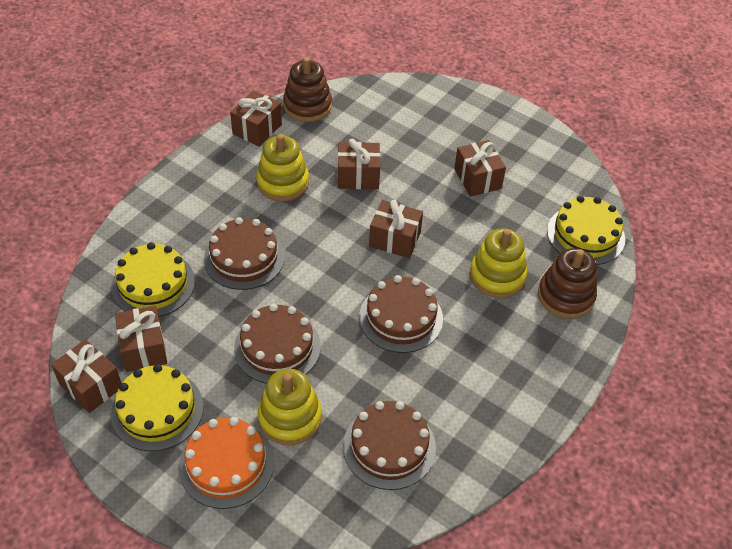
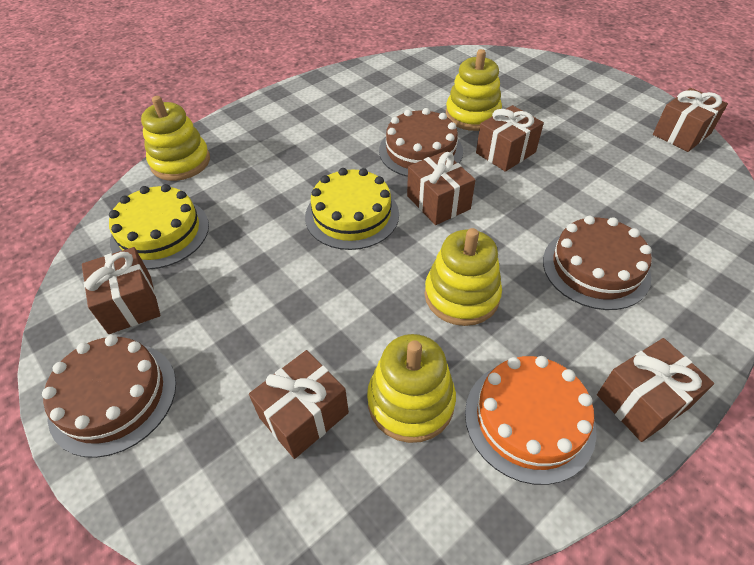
brown cake: 4 -> 3
brown stacking toy: 2 -> 0
yellow cake: 3 -> 2
yellow stacking toy: 3 -> 4

